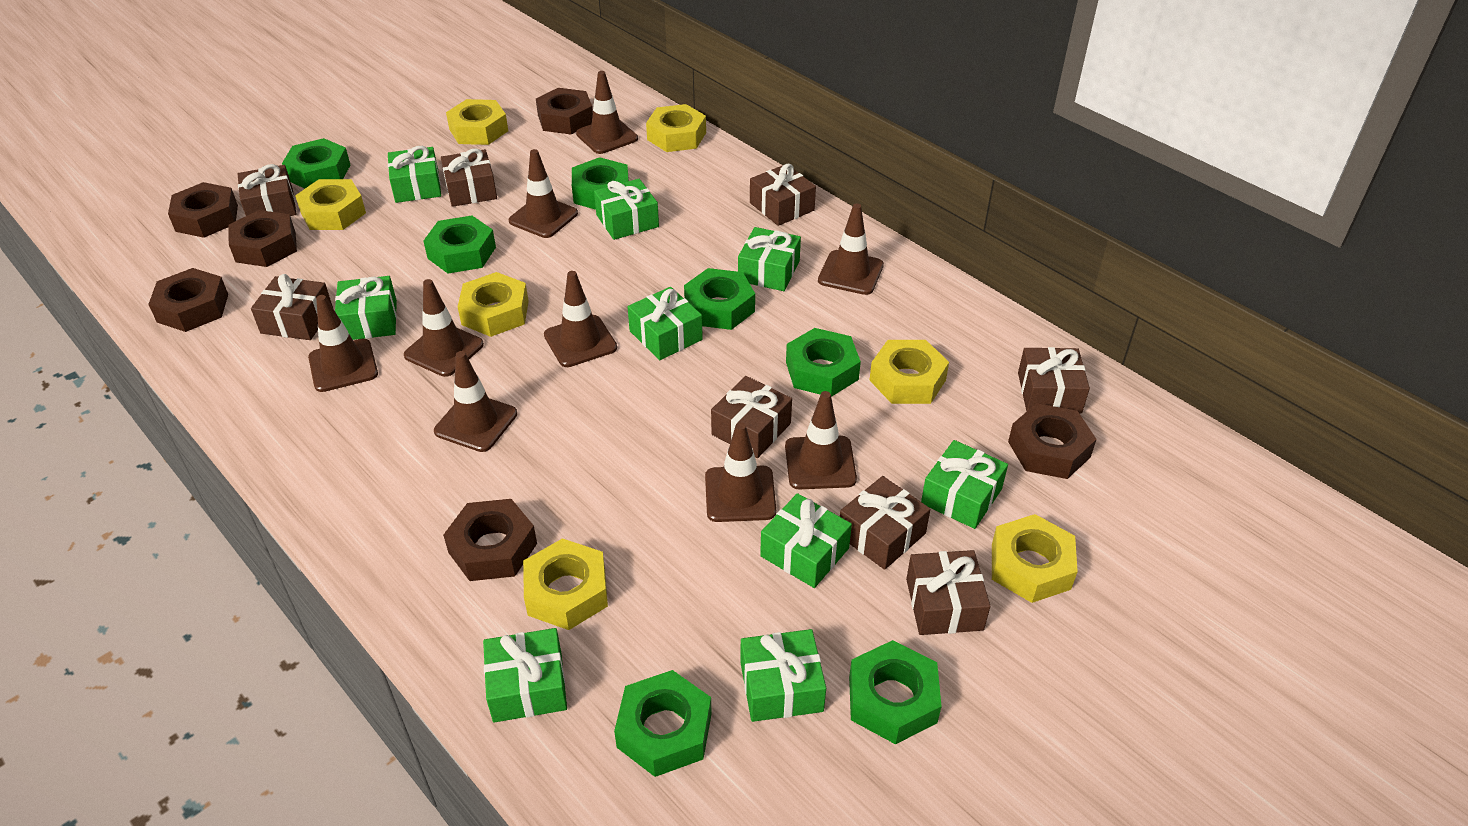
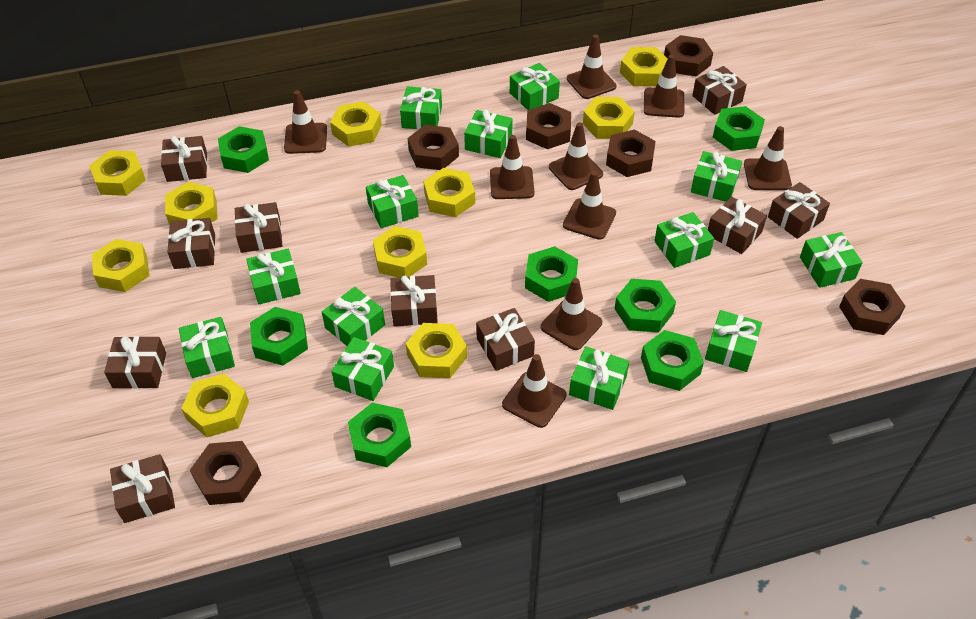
brown gift: 8 -> 10
green gift: 9 -> 13
yellow nut: 7 -> 10

